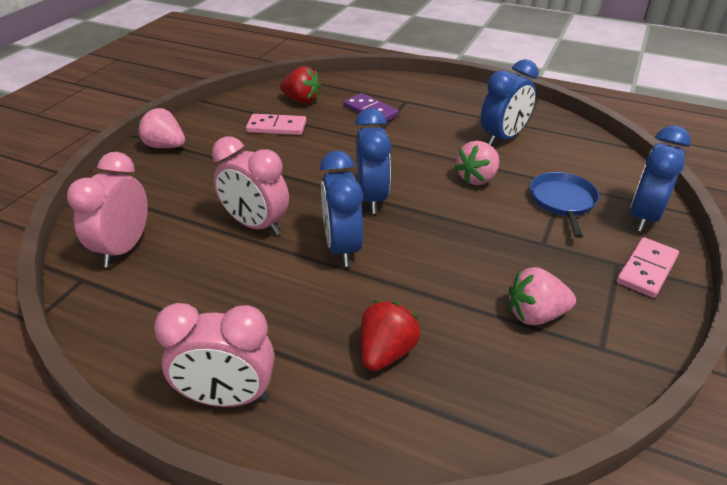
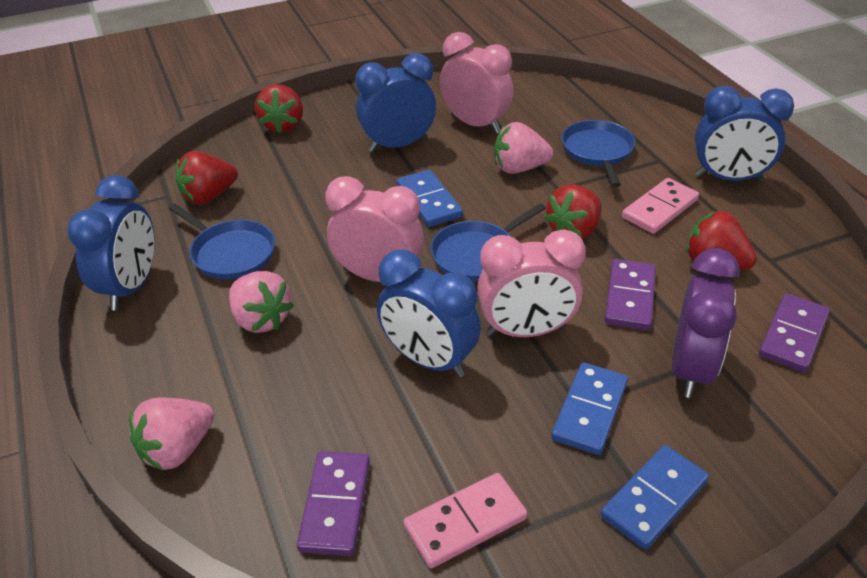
blue domino: 0 -> 3
blue pan: 1 -> 3
purple clock: 0 -> 1
purple domino: 1 -> 3
red strawberry: 2 -> 4

